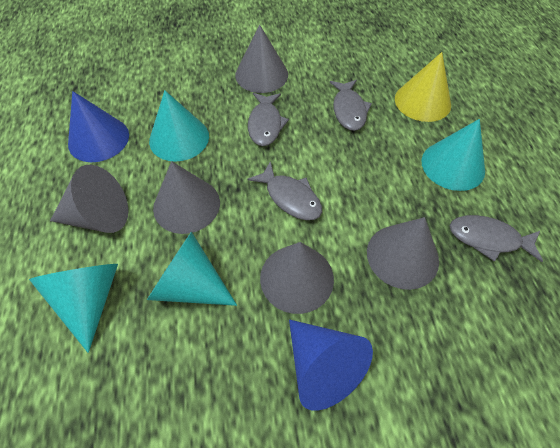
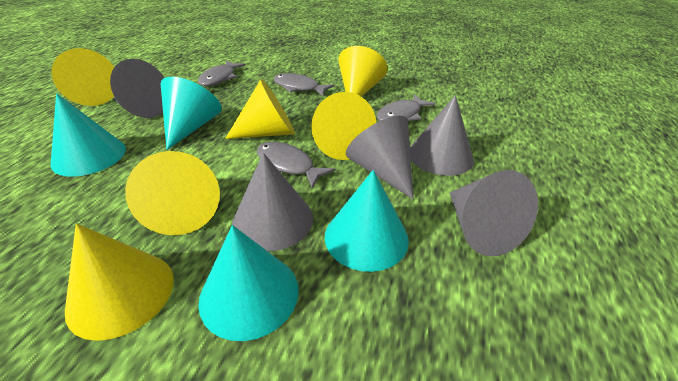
blue cone: 2 -> 0
yellow cone: 1 -> 6

